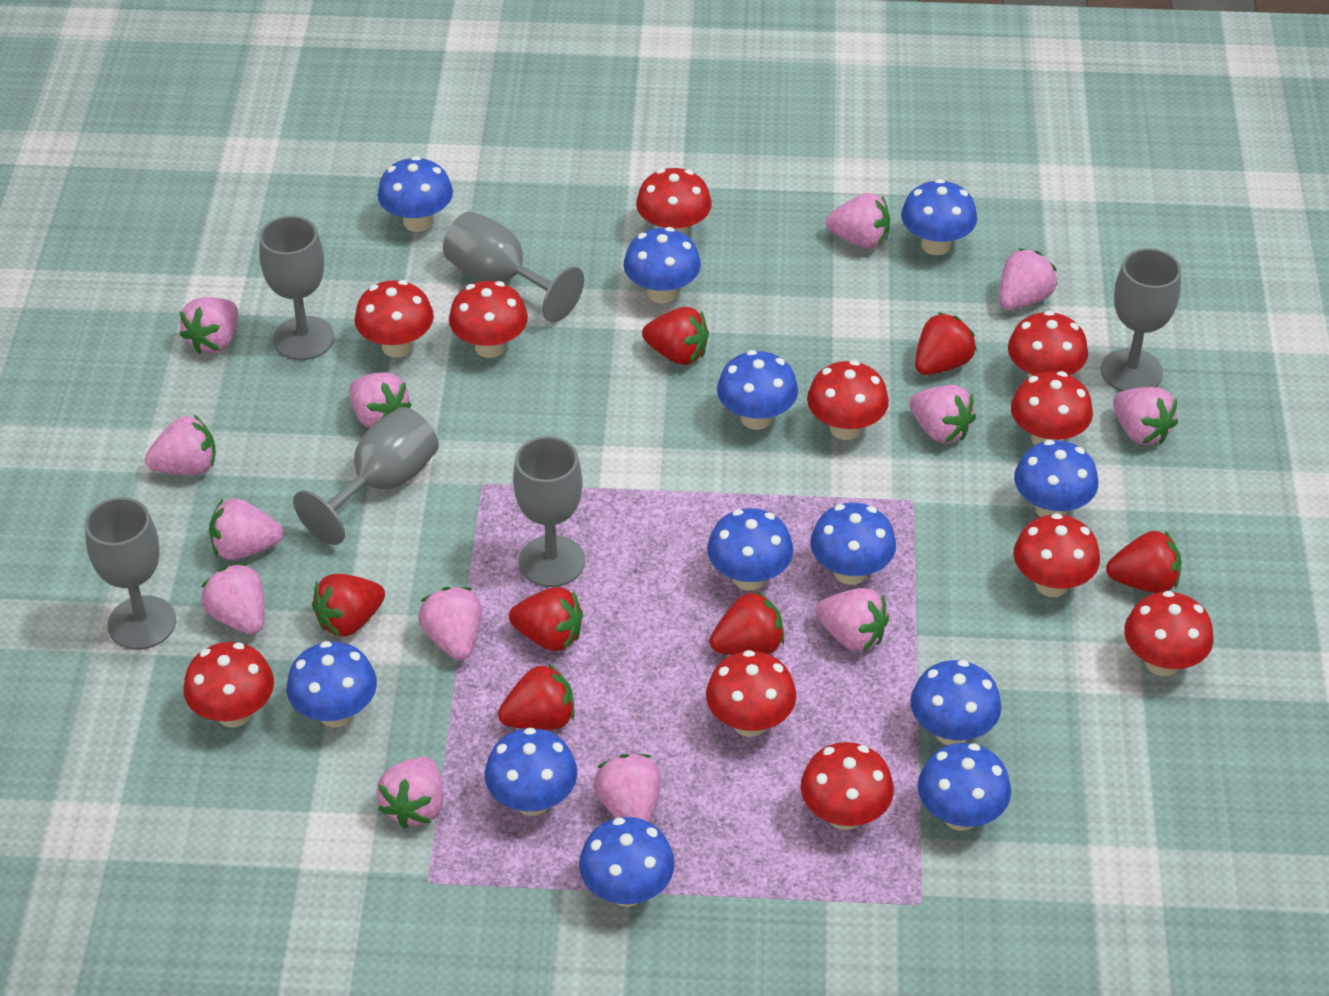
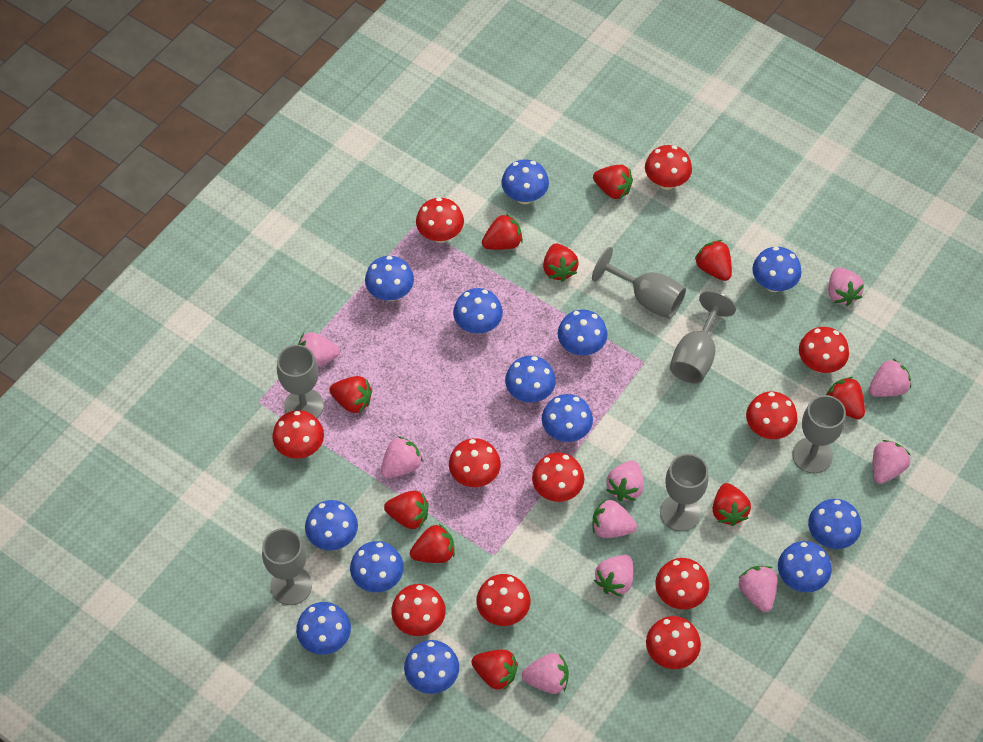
blue mushroom: 12 -> 13
pink strawberry: 13 -> 10
red strawberry: 7 -> 10

